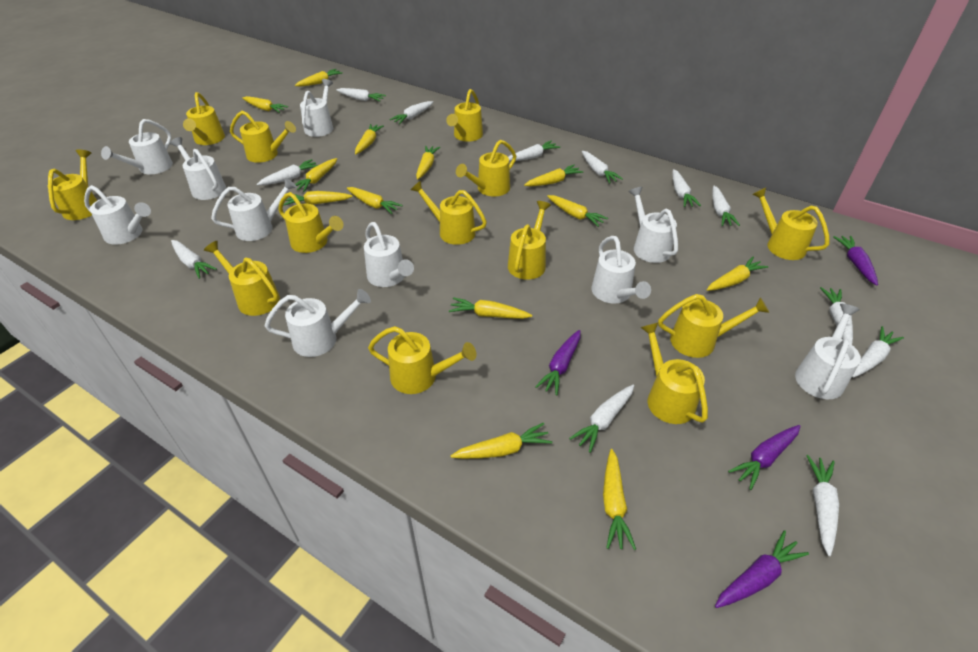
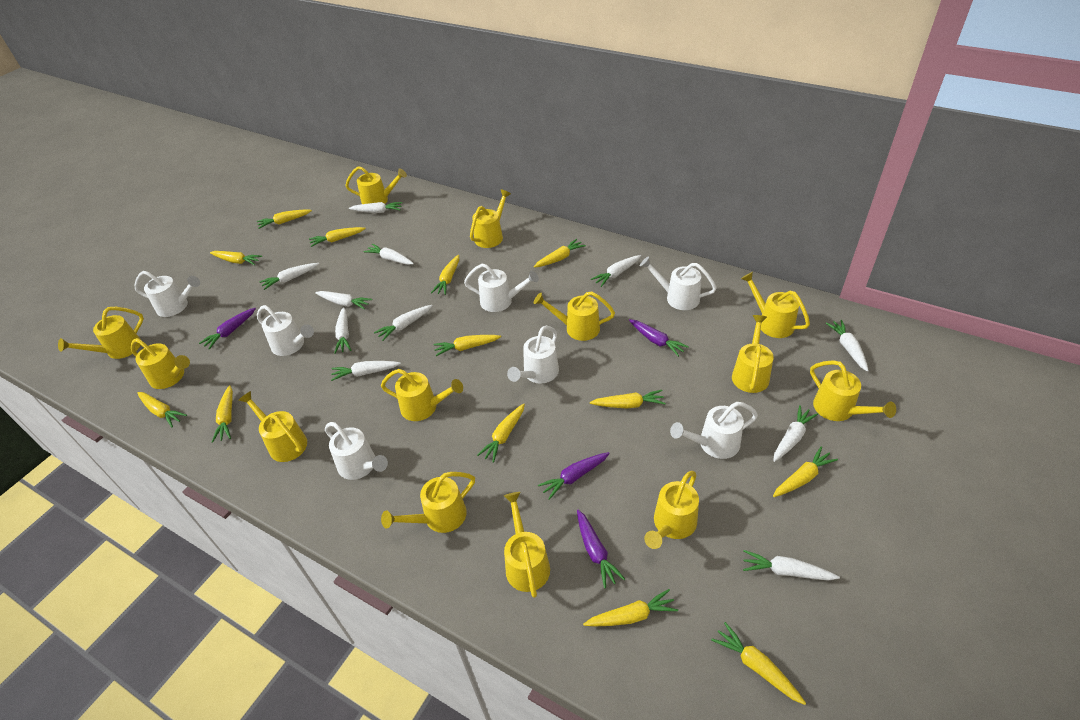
white carrot: 12 -> 11
white watering can: 10 -> 7

